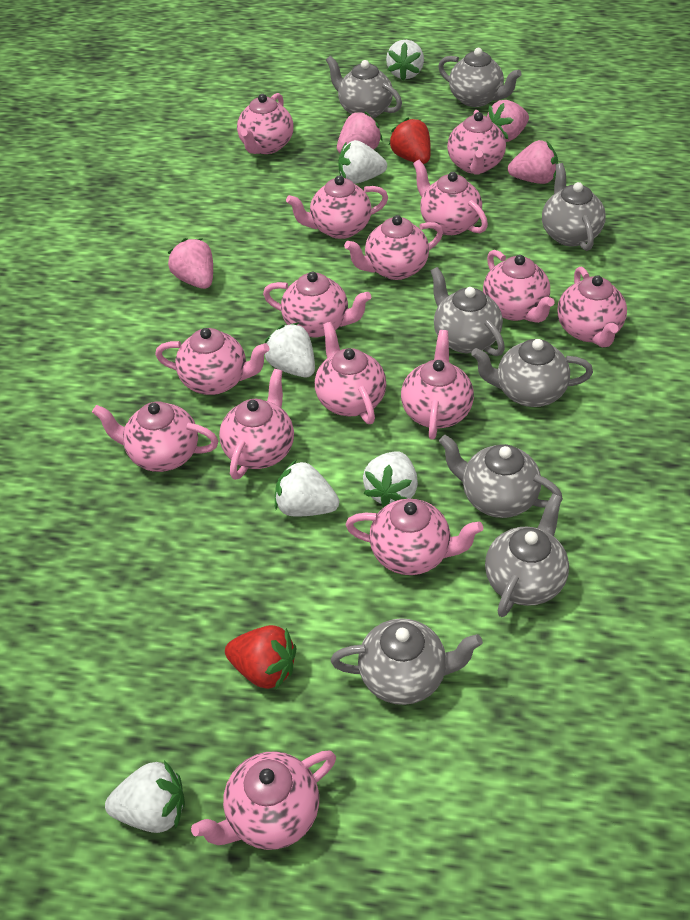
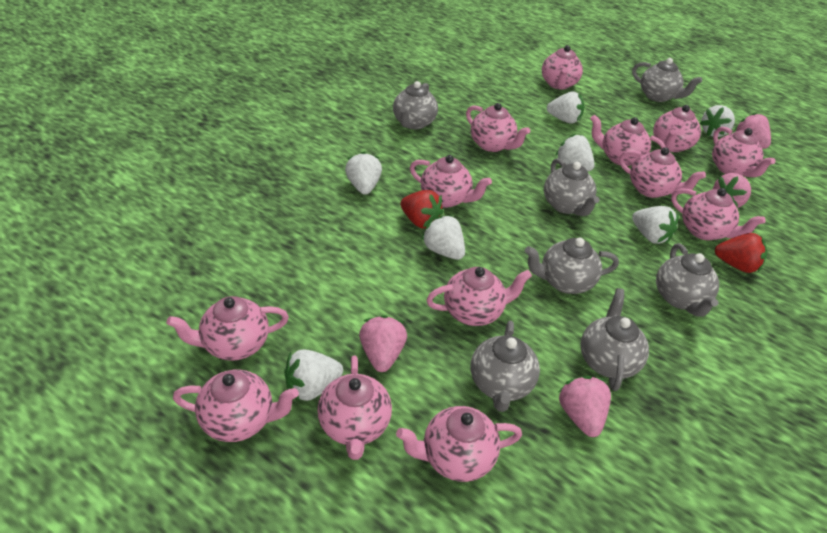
grey teapot: 8 -> 7
pink teapot: 15 -> 13
white strawberry: 6 -> 7

